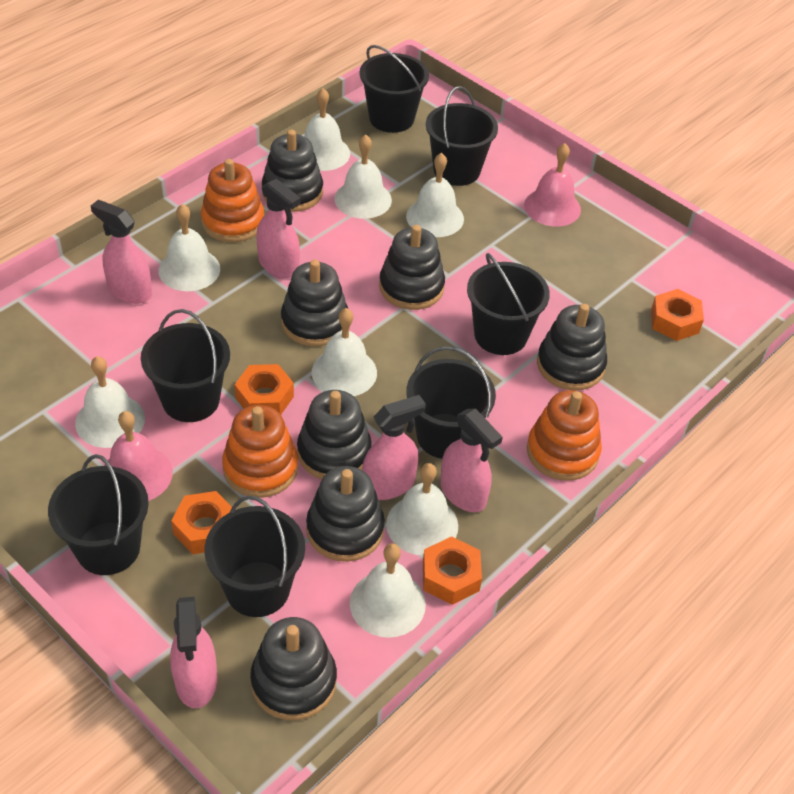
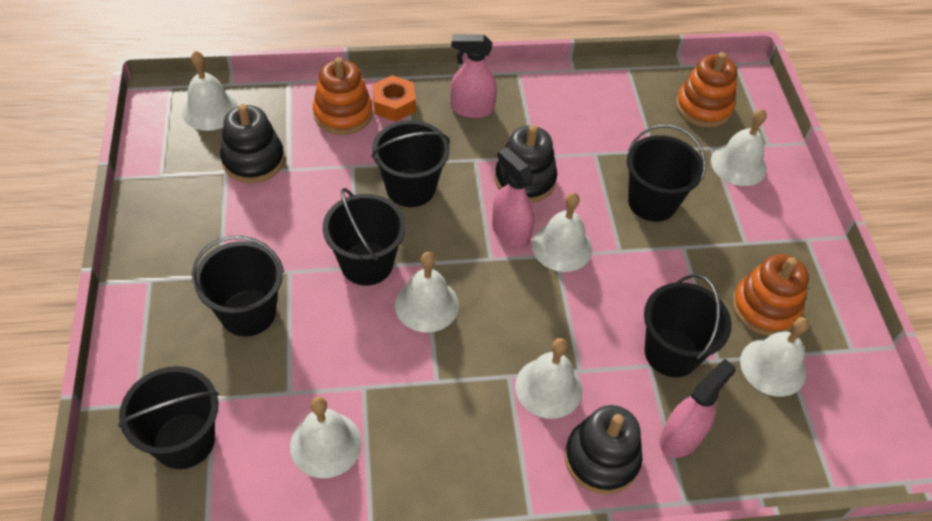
black bucket: 7 -> 6
black stacking toy: 7 -> 3
orange nut: 4 -> 1
pink bell: 2 -> 0
pink spray bottle: 5 -> 3
white bell: 8 -> 7

